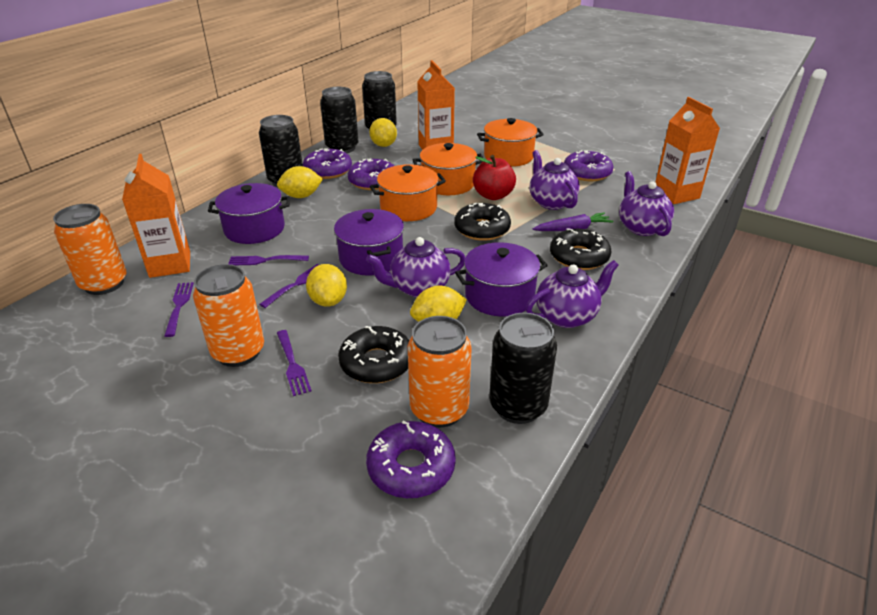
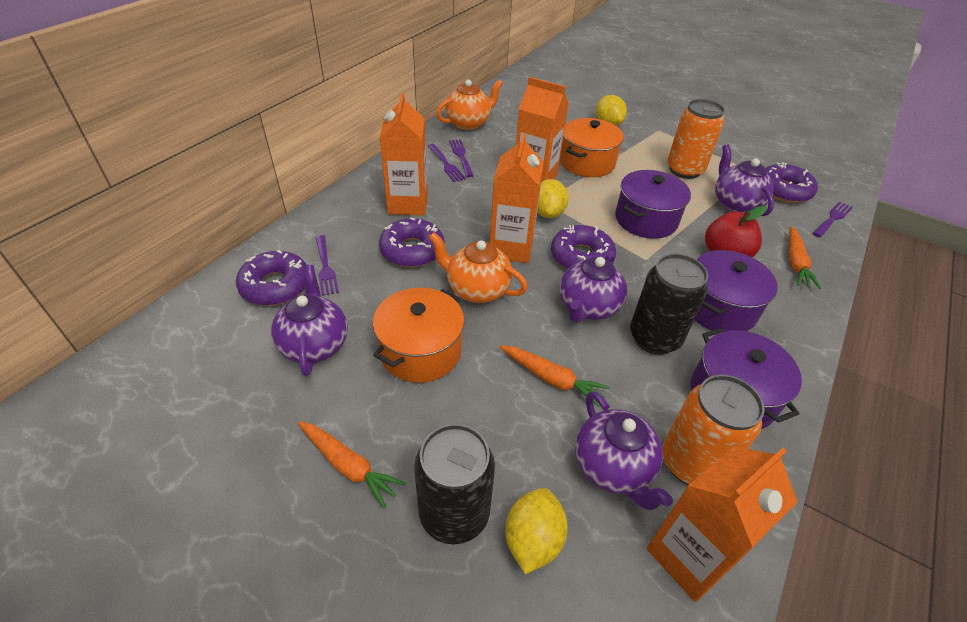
black can: 4 -> 2
black donut: 3 -> 0
orange can: 3 -> 2
orange carrot: 0 -> 3
orange carton: 3 -> 4
orange pot: 3 -> 2
orange teapot: 0 -> 2
purple carrot: 1 -> 0
yellow lemon: 4 -> 3

